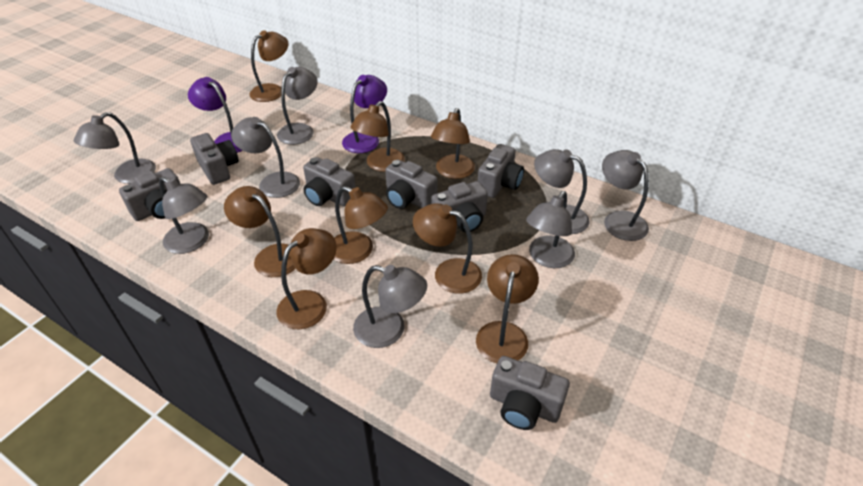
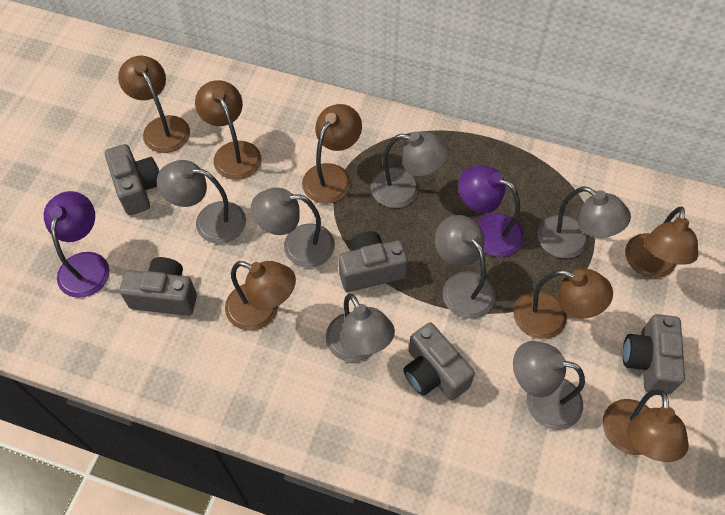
brown lamp: 8 -> 7
grey camera: 7 -> 5
grey lamp: 8 -> 7

